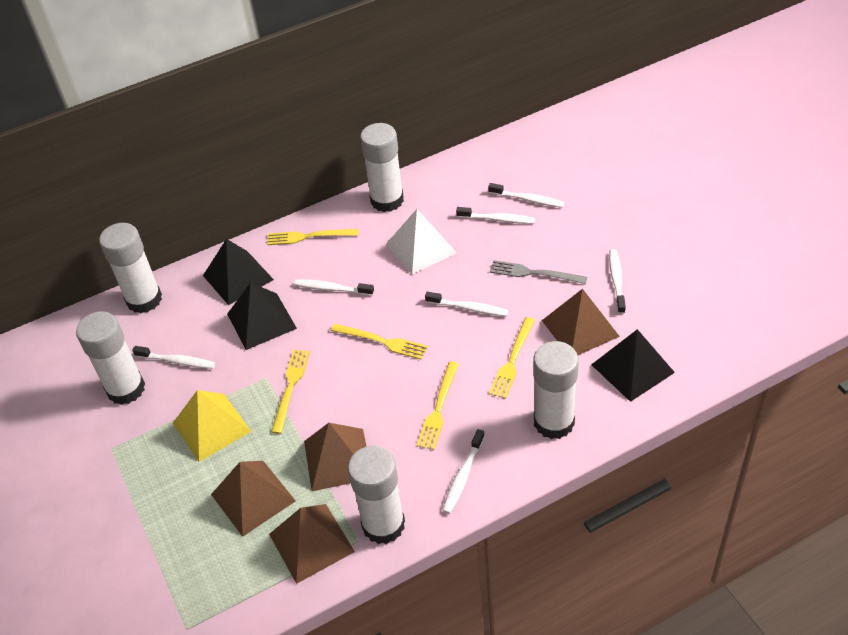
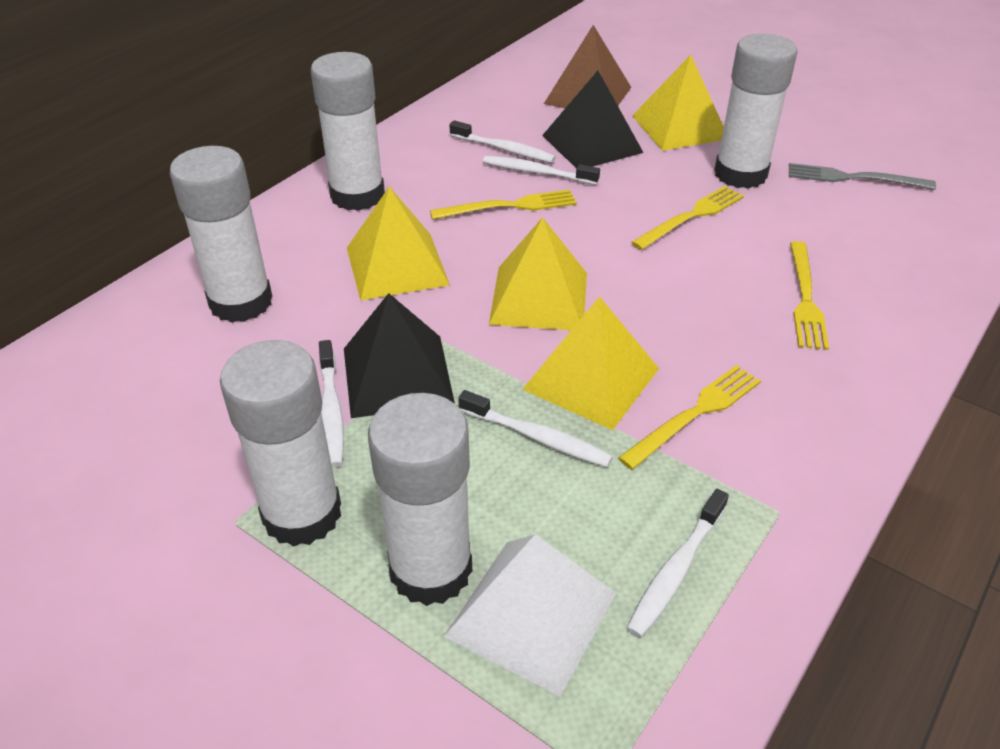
black pyramid: 3 -> 2
brown pyramid: 4 -> 1
white toothbrush: 7 -> 5
yellow fork: 5 -> 4
yellow pyramid: 1 -> 4

